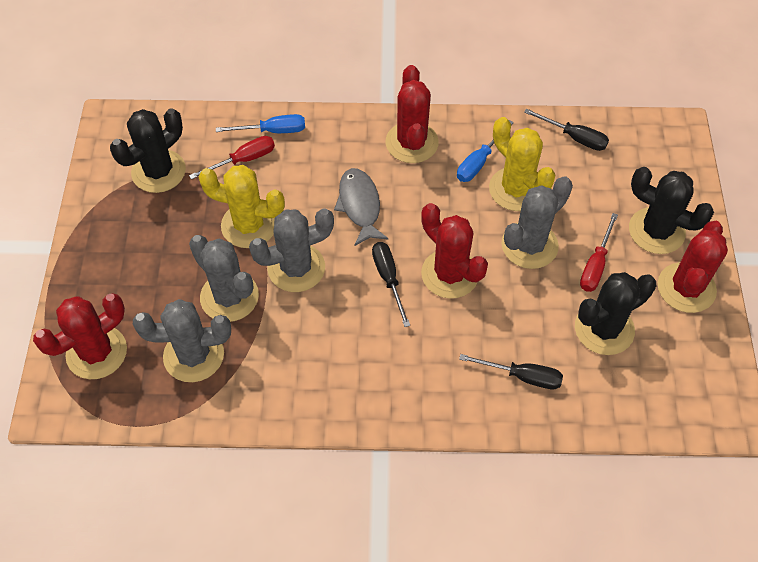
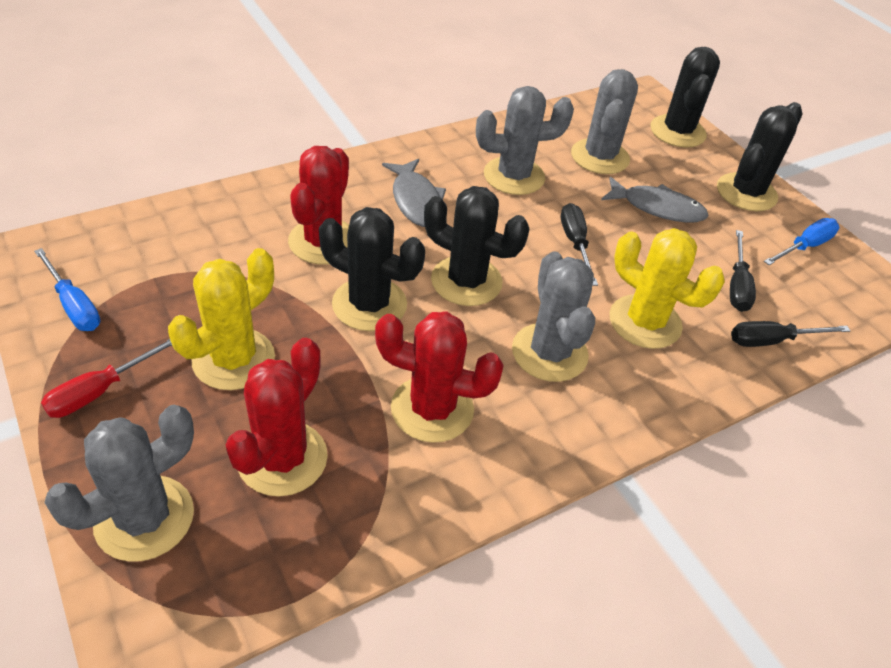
black cactus: 3 -> 4
grey fish: 1 -> 2
red cactus: 4 -> 3
red screwdriver: 2 -> 1

